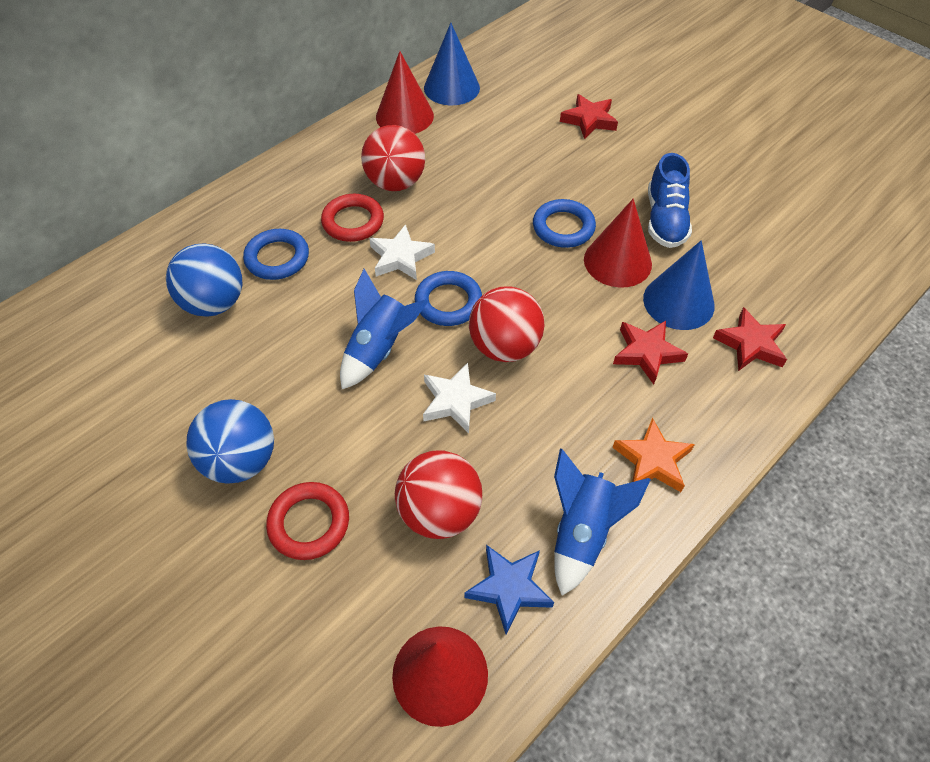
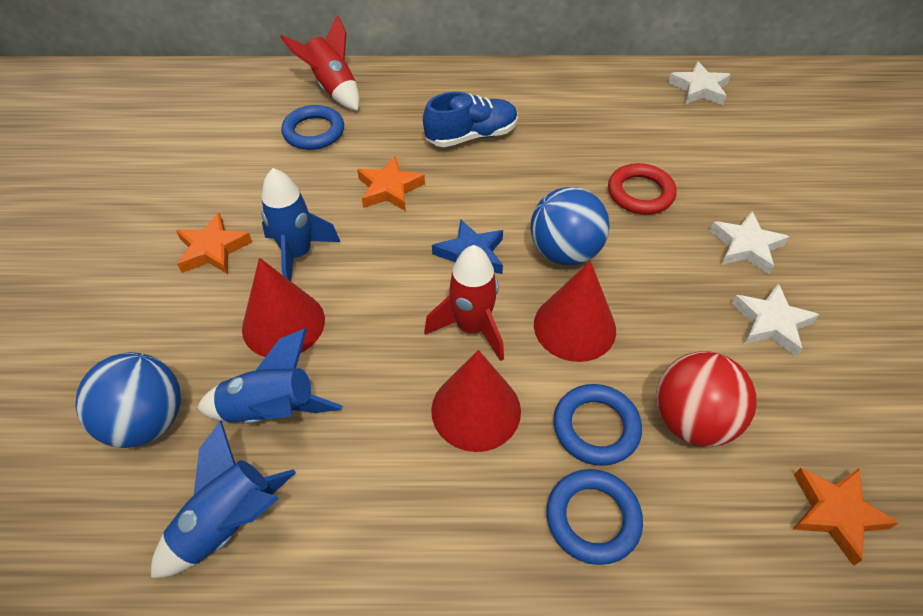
blue cone: 2 -> 0
blue rocket: 2 -> 3
orange star: 1 -> 3
red ball: 3 -> 1
red ring: 2 -> 1
red rocket: 0 -> 2
red star: 3 -> 0
white star: 2 -> 3

